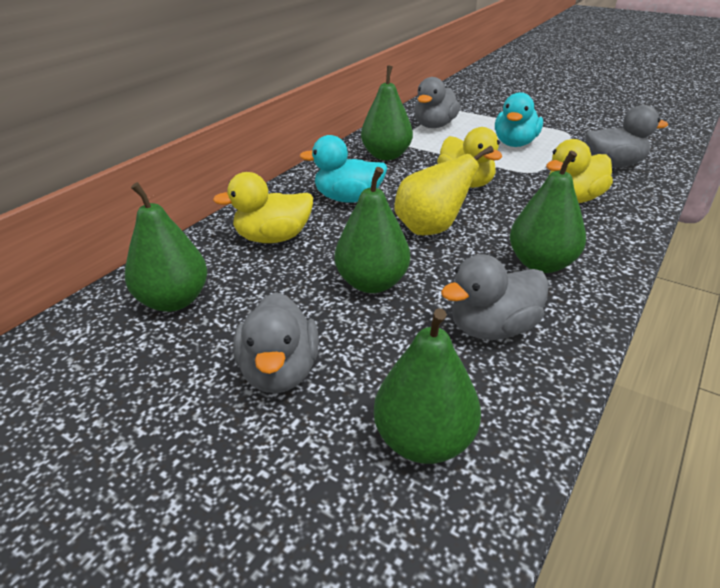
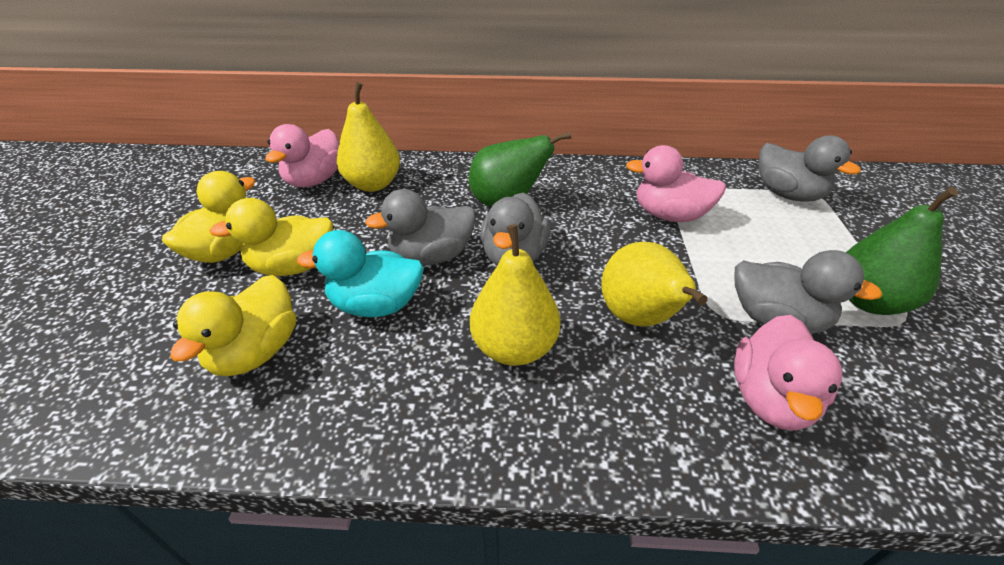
green pear: 5 -> 2
pink duck: 0 -> 3
turquoise duck: 2 -> 1
yellow pear: 1 -> 3

